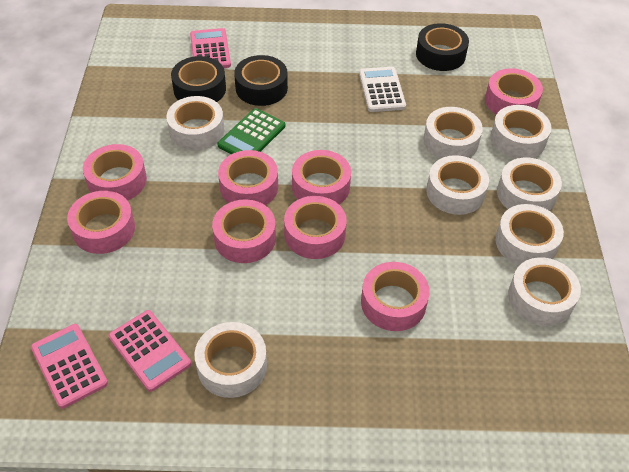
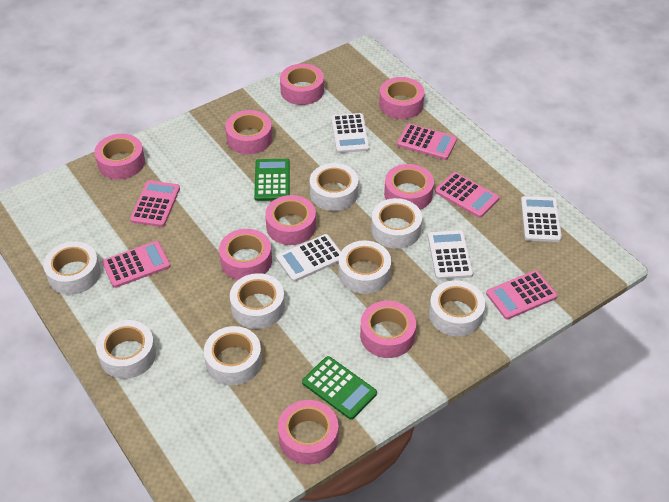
black tape: 3 -> 0
green calculator: 1 -> 2
pink calculator: 3 -> 5
pink tape: 8 -> 9
white calculator: 1 -> 4

